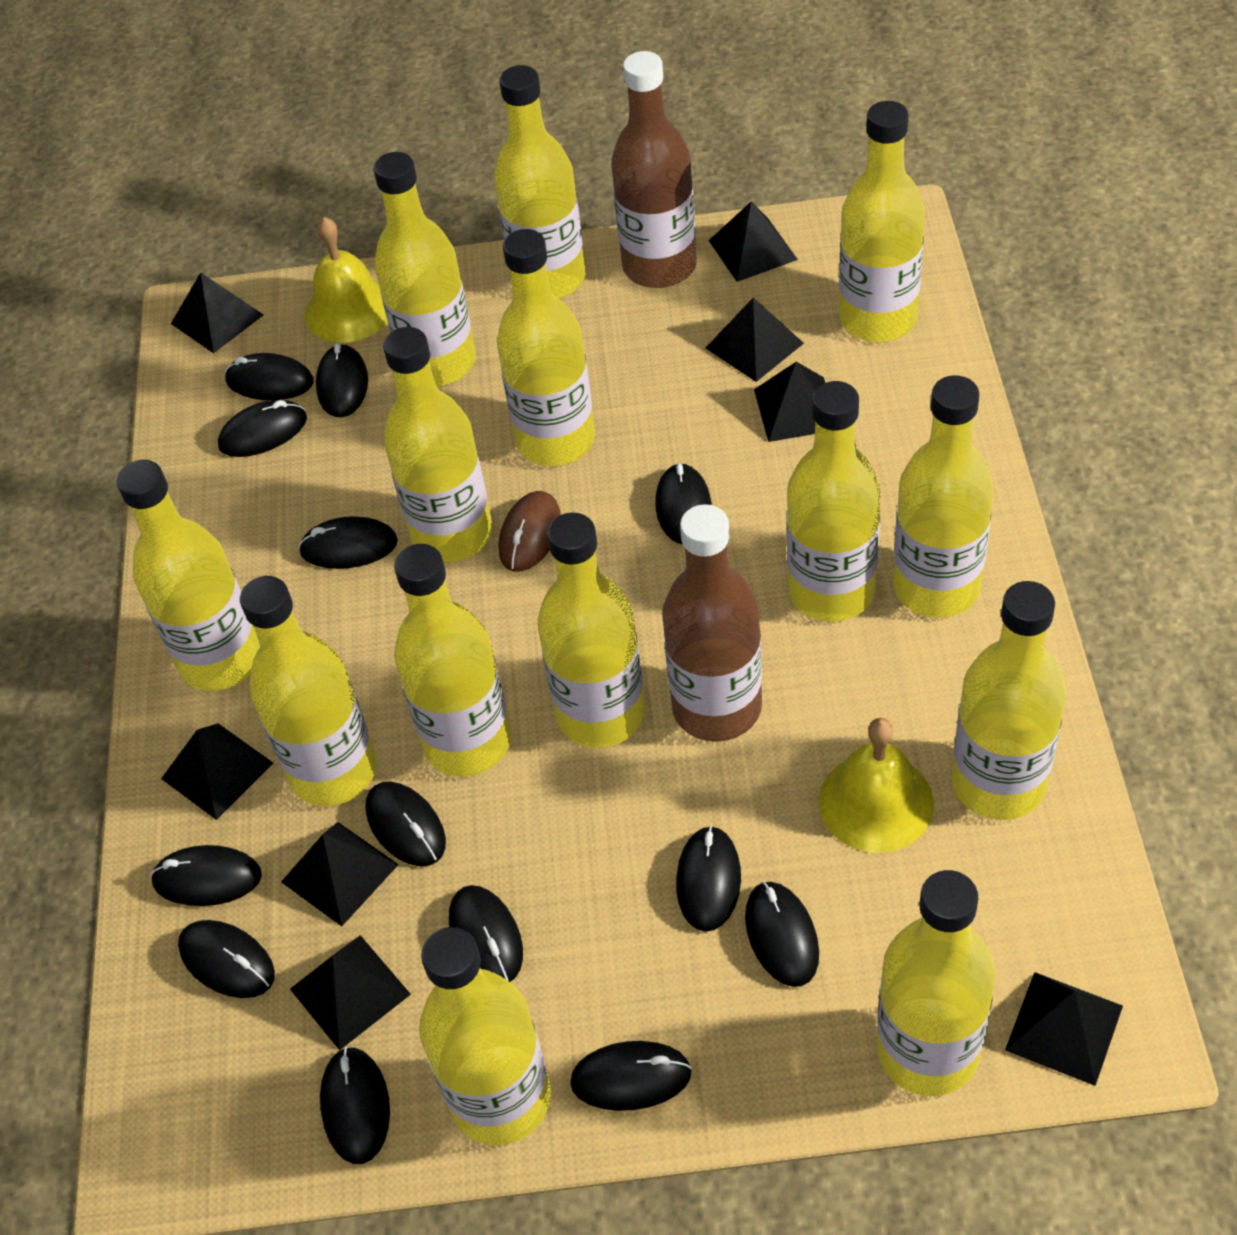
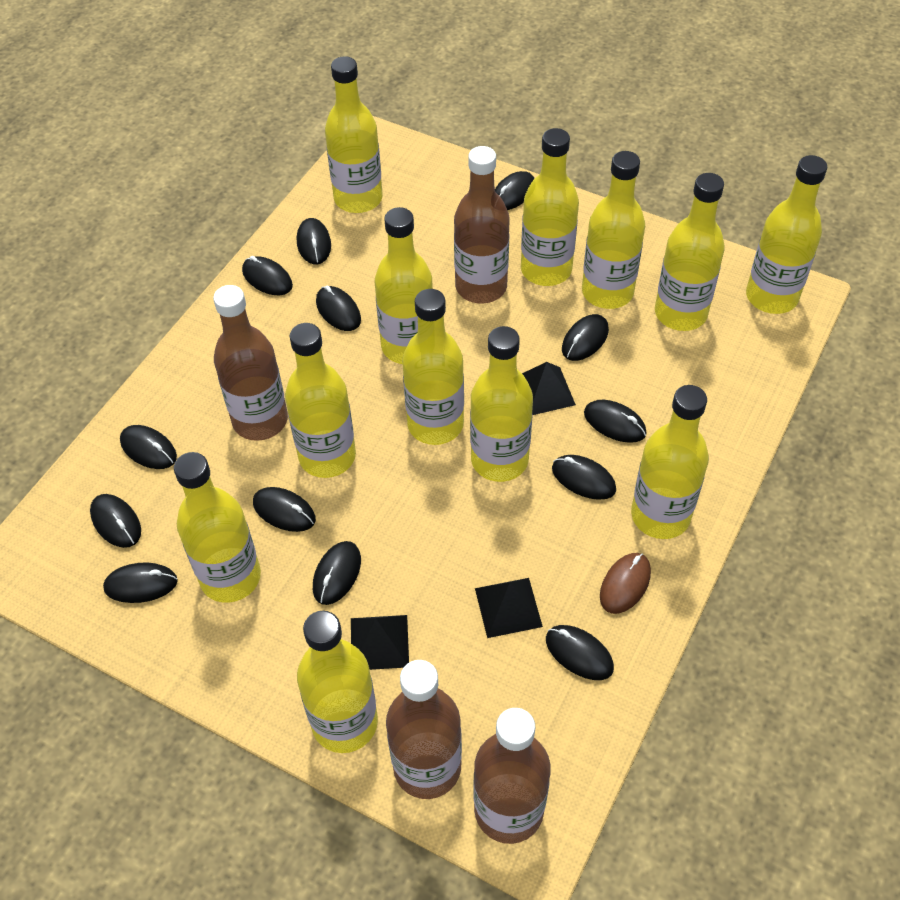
black pyramid: 8 -> 3
brown bottle: 2 -> 4
yellow bell: 2 -> 0
yellow bottle: 14 -> 12

